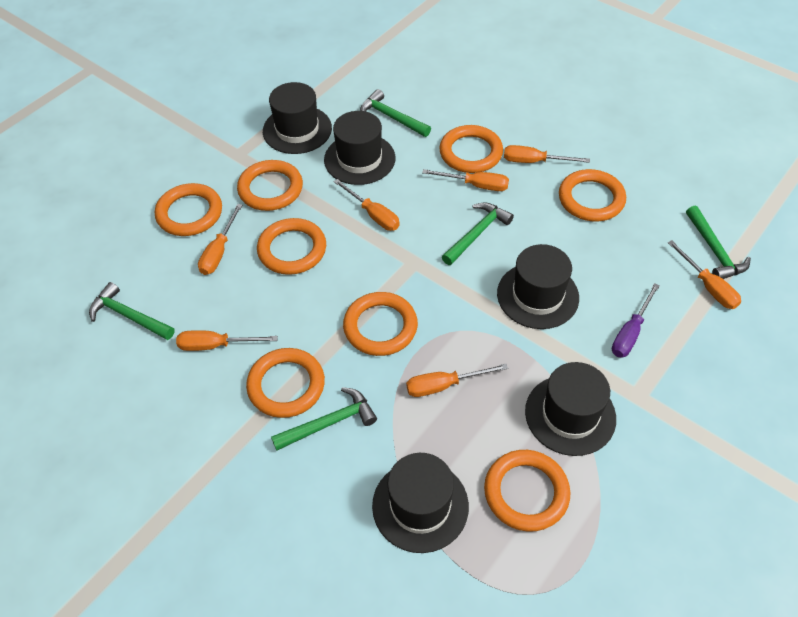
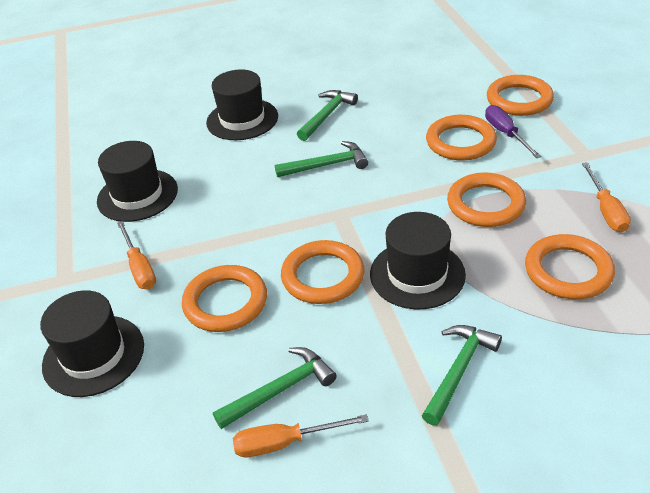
black hat: 5 -> 4
green hammer: 5 -> 4
orange ring: 8 -> 6
orange screwdriver: 7 -> 3

